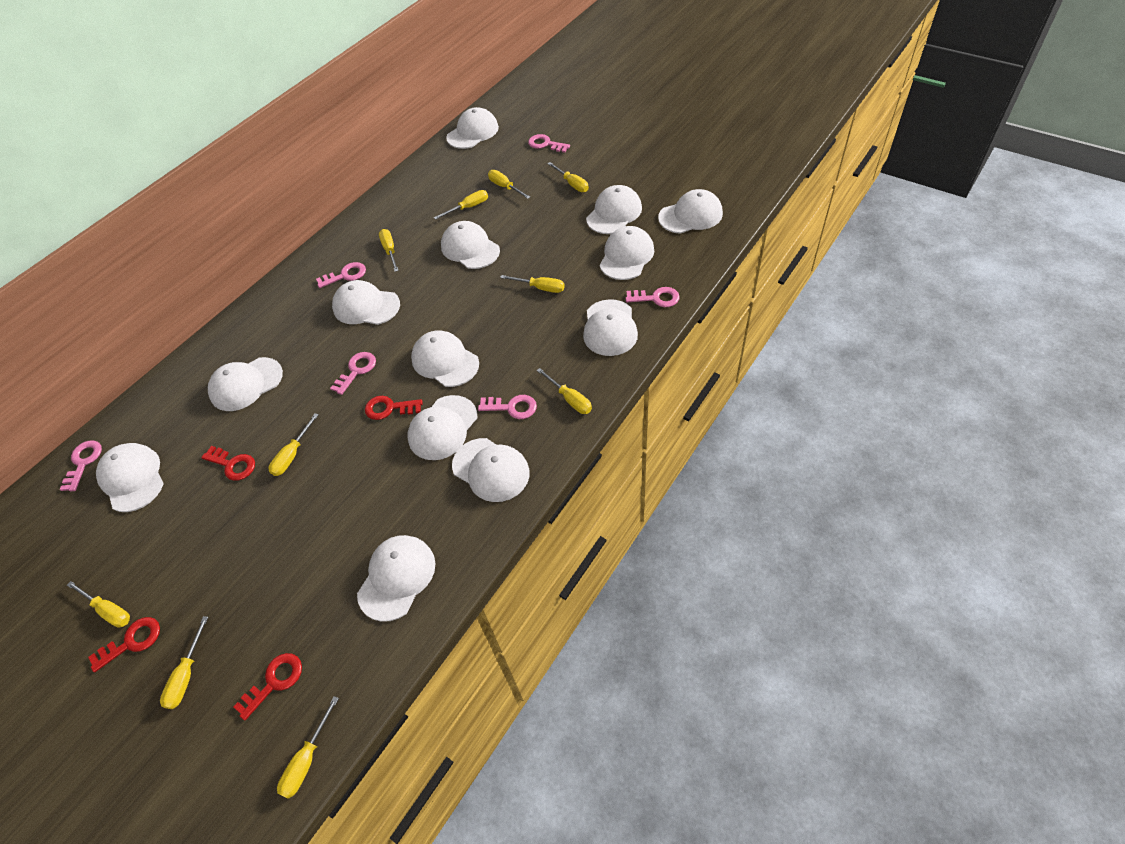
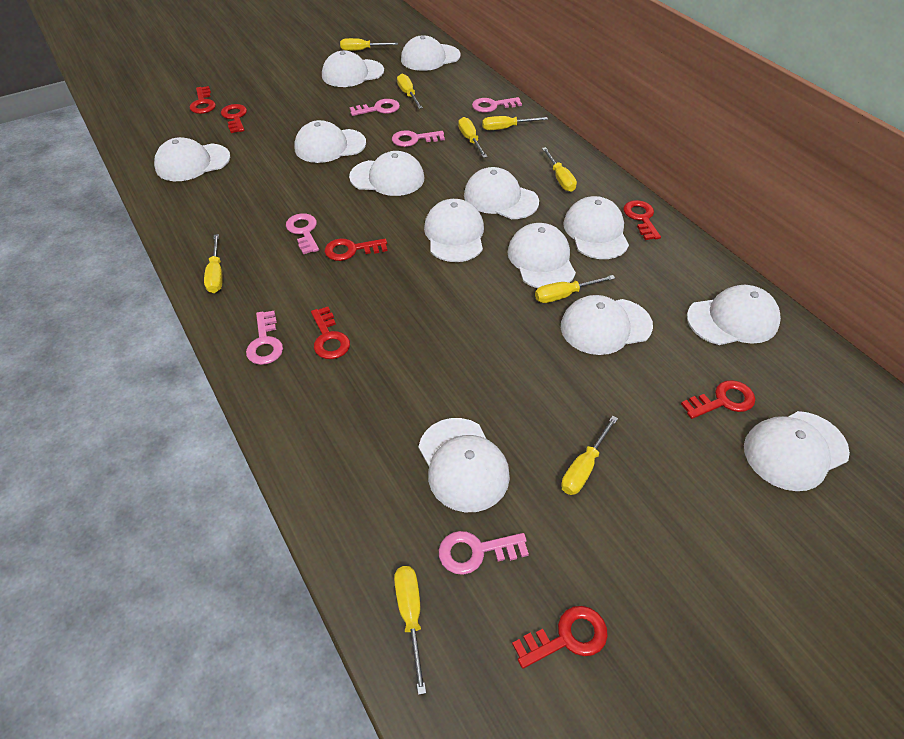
red key: 4 -> 7
yellow screwdriver: 10 -> 9

